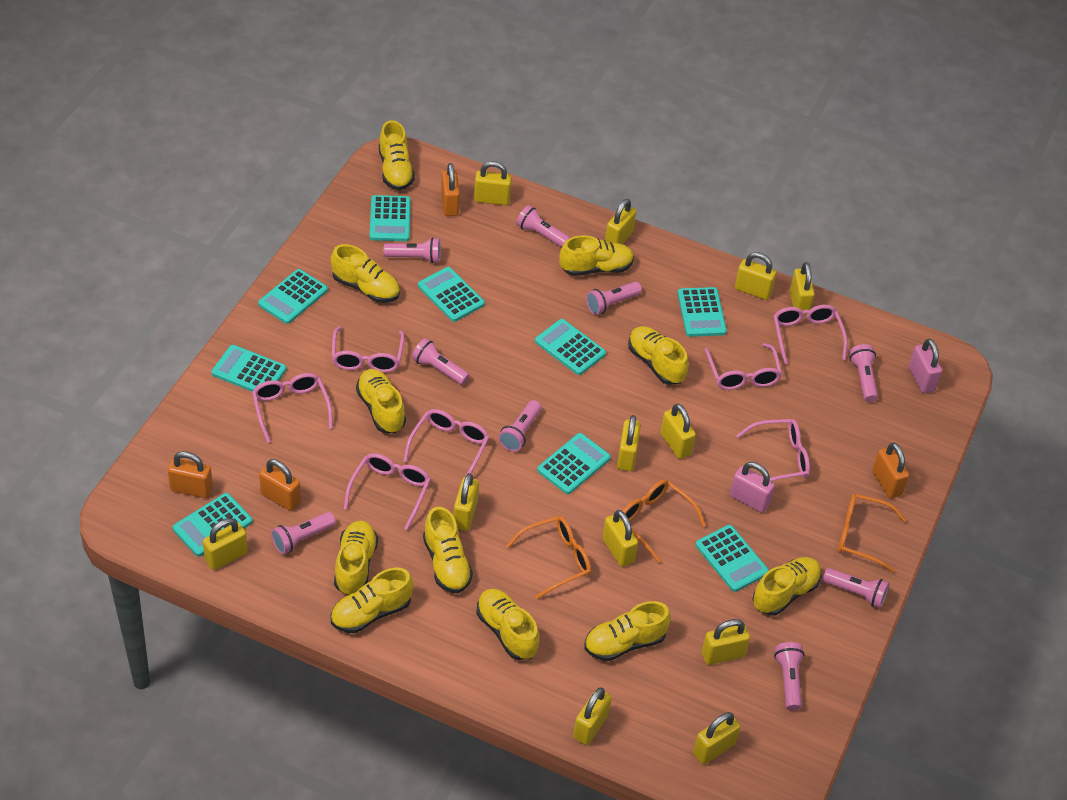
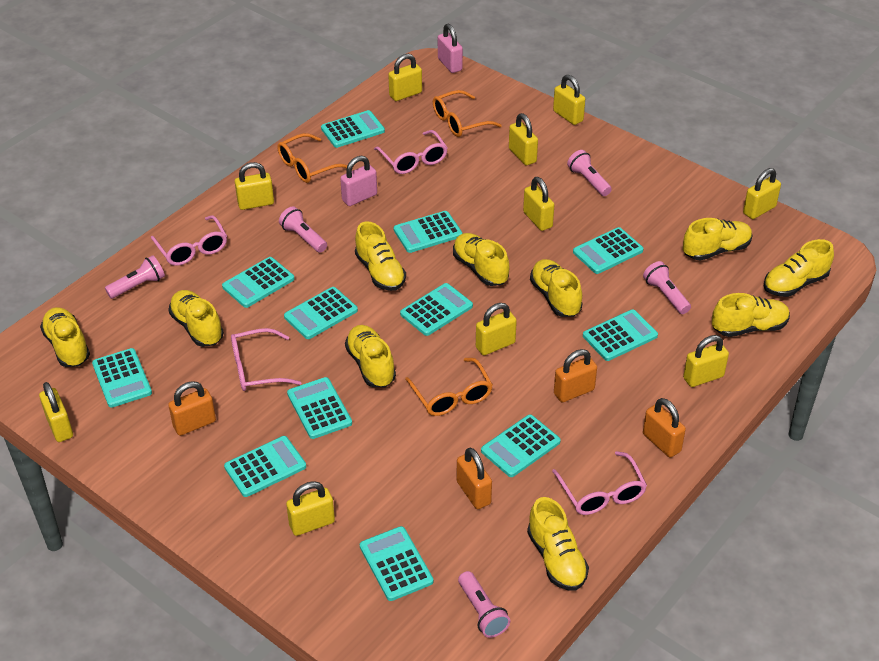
pink flashlight: 9 -> 5
pink glasses: 7 -> 4
turquoise calculator: 9 -> 12
yellow padlock: 12 -> 10
yellow shoe: 11 -> 10

